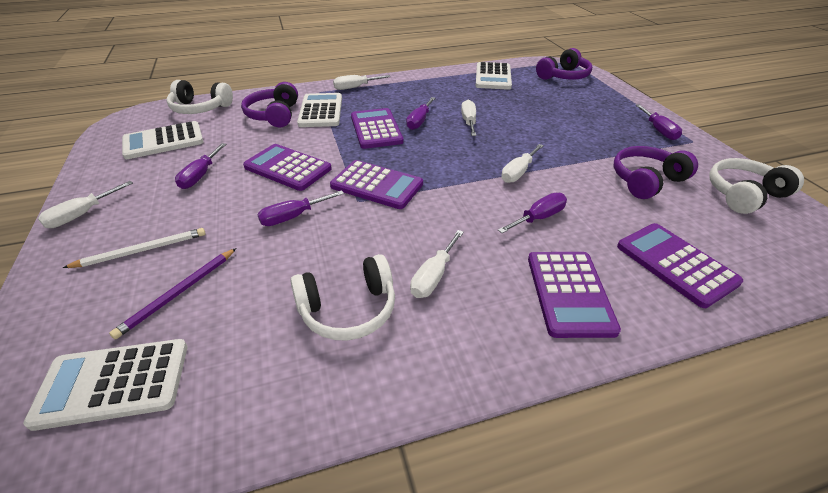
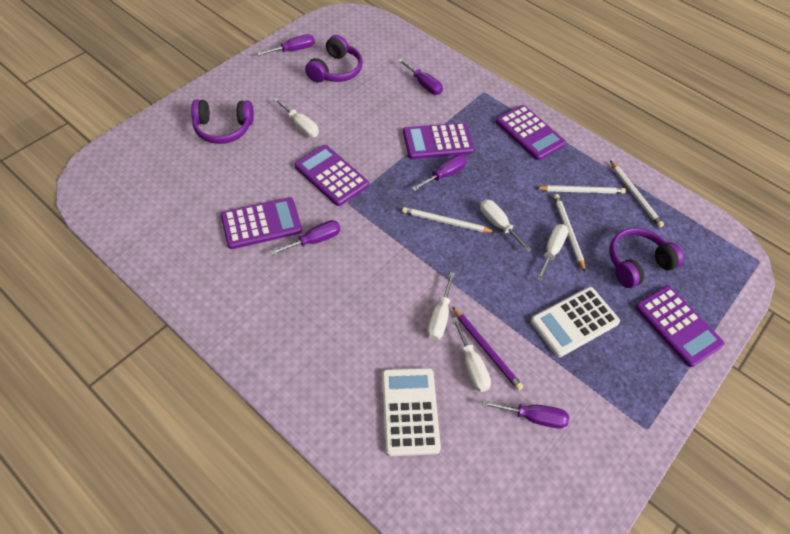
white calculator: 4 -> 2
white headphones: 3 -> 0
white pencil: 1 -> 4

